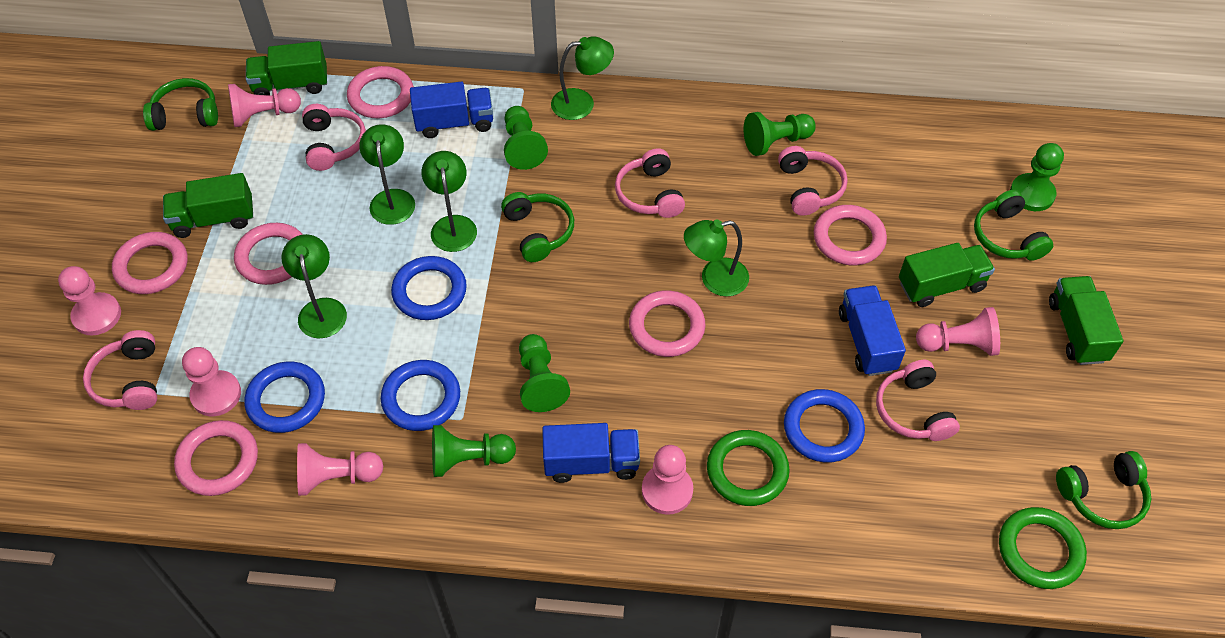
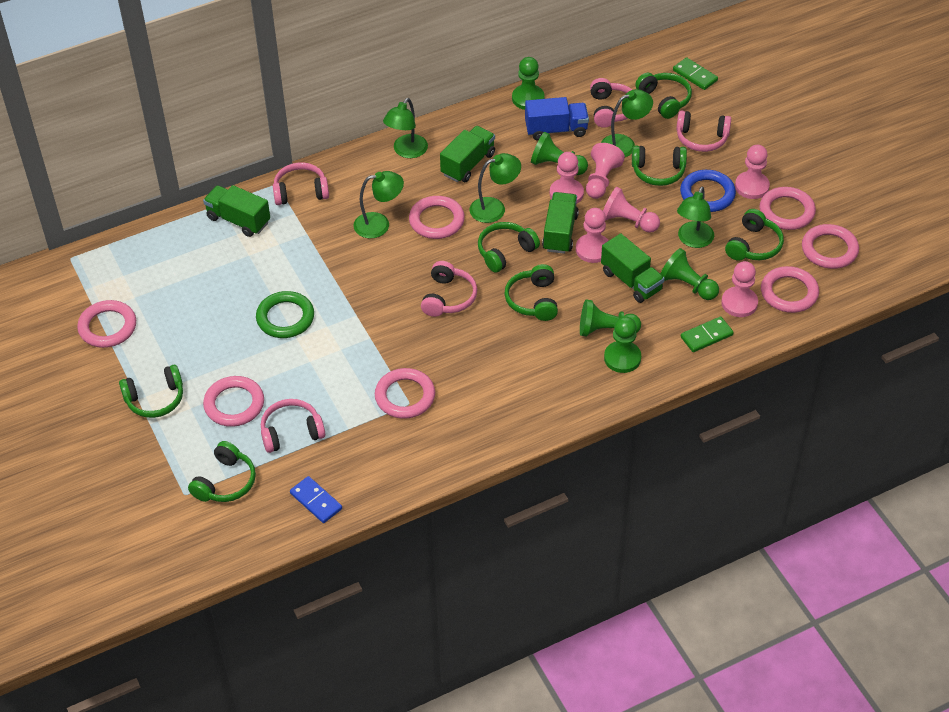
blue domino: 0 -> 1
blue ring: 4 -> 1
blue truck: 3 -> 1
green domino: 0 -> 2
green headphones: 4 -> 7
green ring: 2 -> 1
pink ring: 6 -> 7

